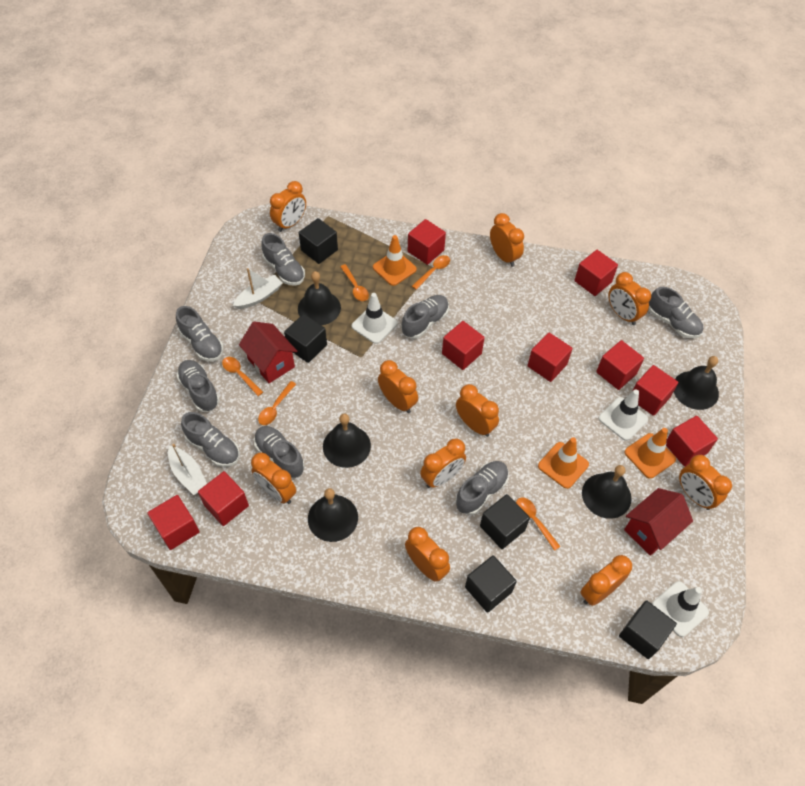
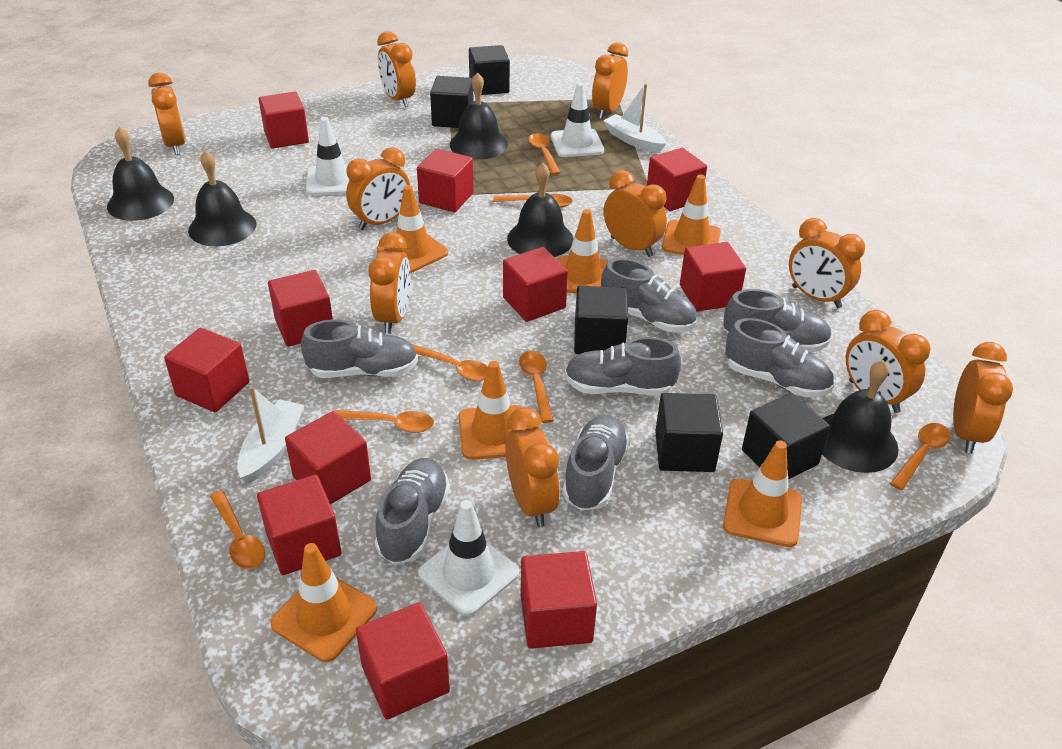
grey shoe: 8 -> 7
orange spoon: 5 -> 7
orange traffic cone: 3 -> 6
red cube: 9 -> 11
red house: 2 -> 0

